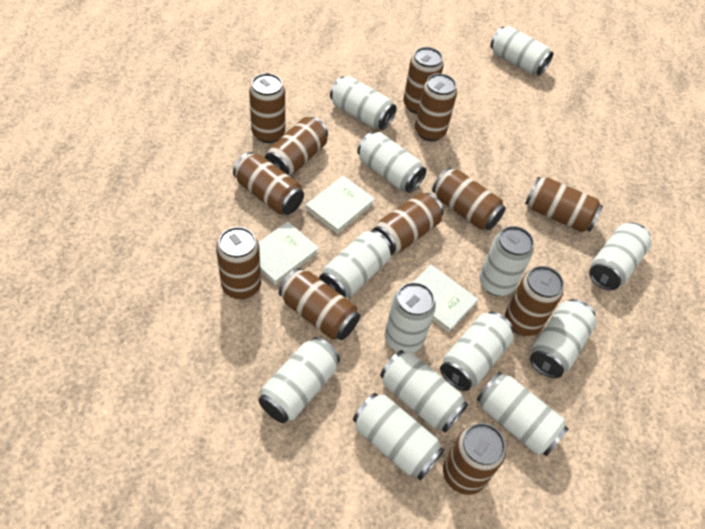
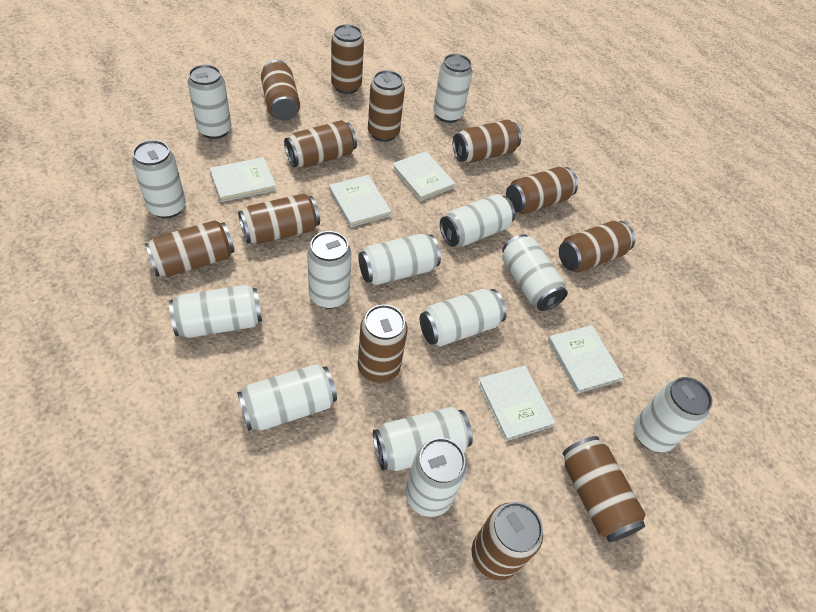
white book: 3 -> 5

